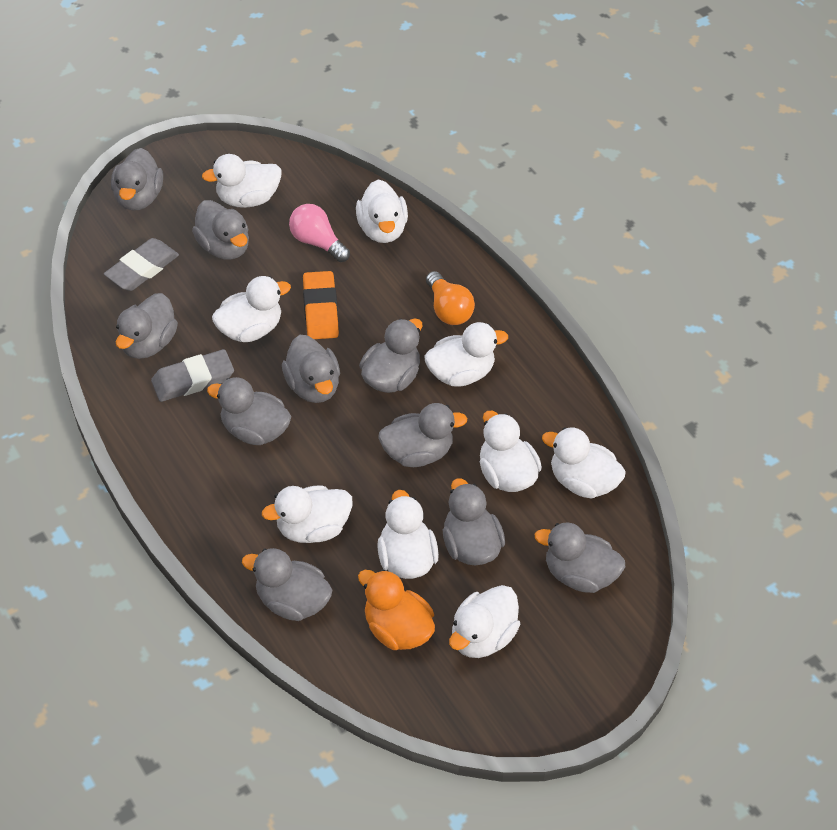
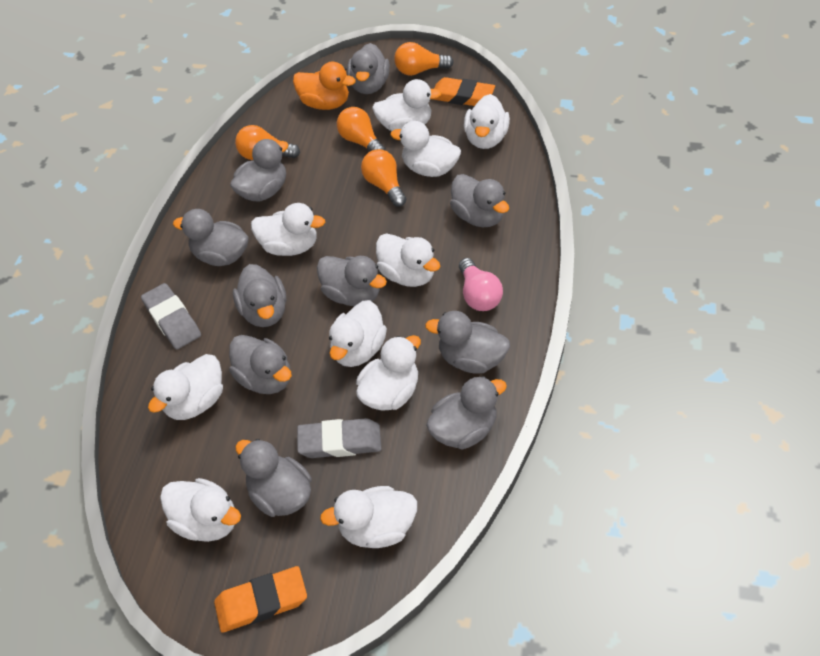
orange eraser: 1 -> 2
orange light bulb: 1 -> 4
white duck: 9 -> 10

